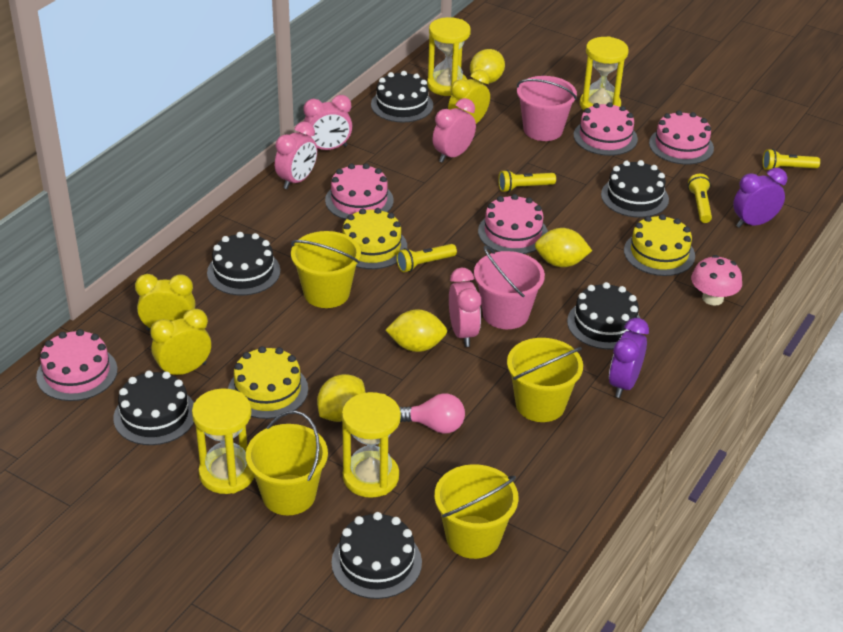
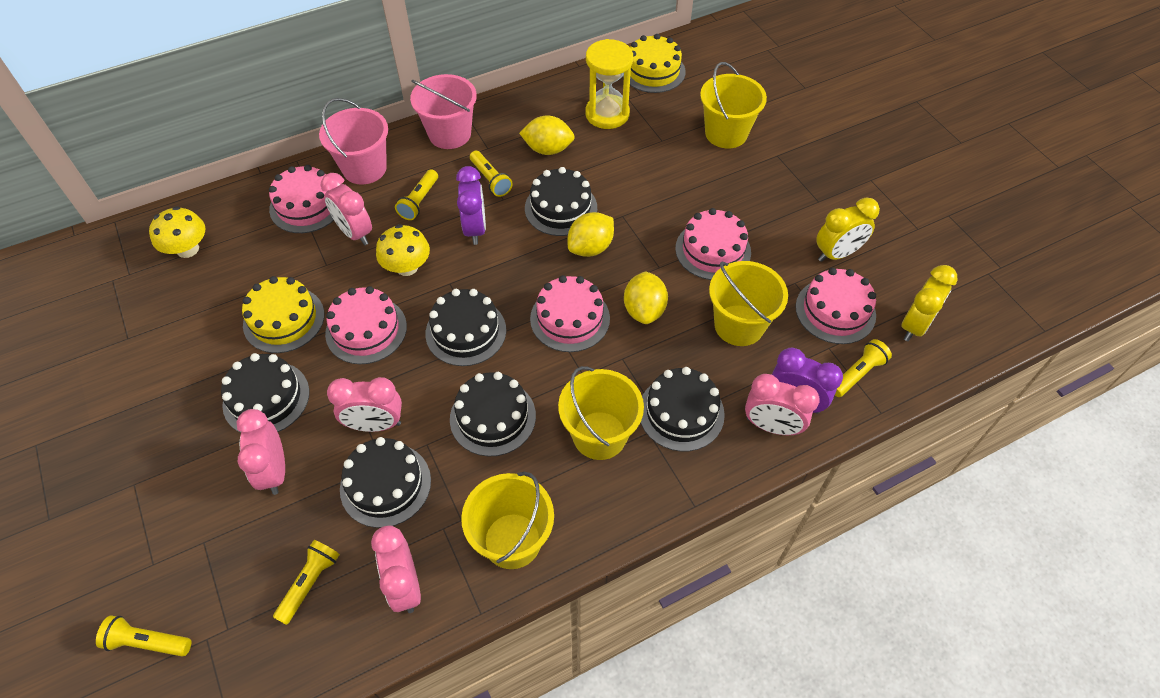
pink clock: 4 -> 5
pink light bulb: 1 -> 0
pink mushroom: 1 -> 0
yellow cake: 3 -> 2
yellow clock: 3 -> 2
yellow flashlight: 4 -> 5
yellow hourglass: 4 -> 1
yellow lemon: 4 -> 3
yellow mushroom: 0 -> 2

